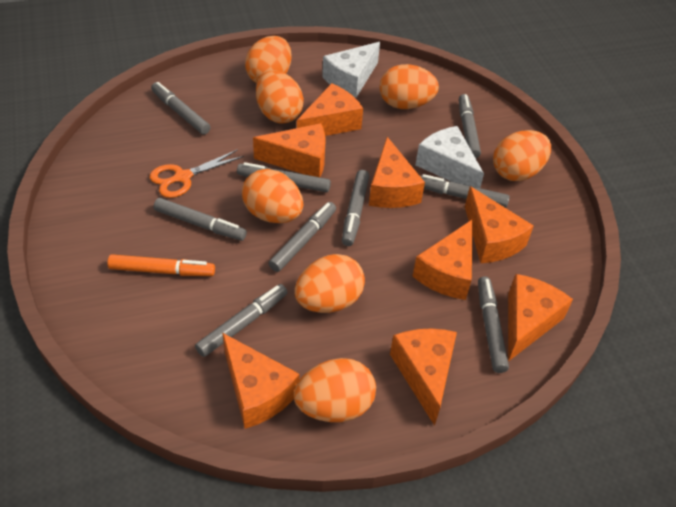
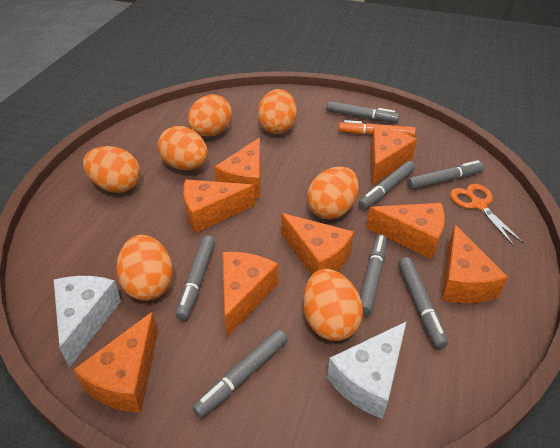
grey marker: 9 -> 7

